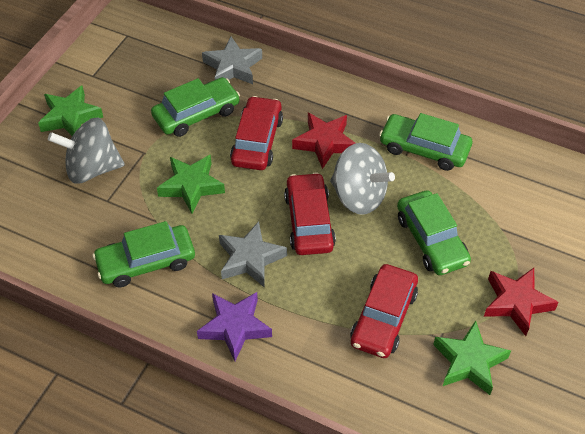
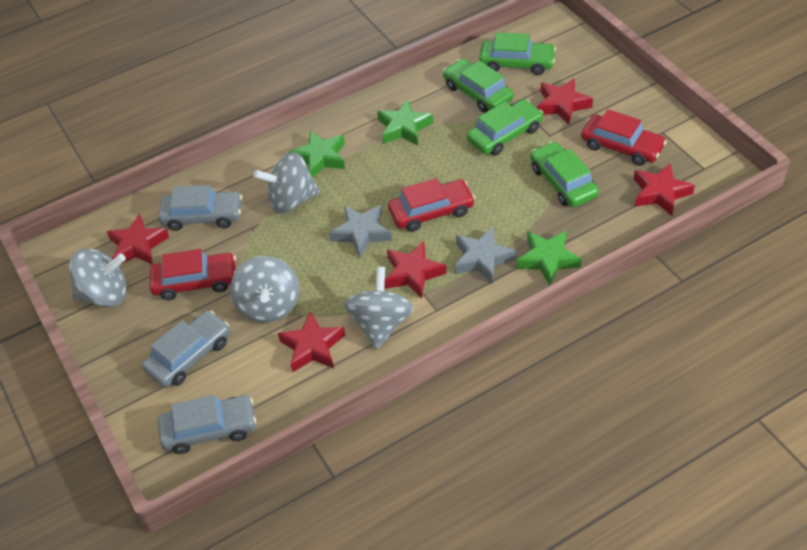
grey car: 0 -> 3
grey spinning top: 2 -> 4
purple star: 1 -> 0
red star: 2 -> 5

